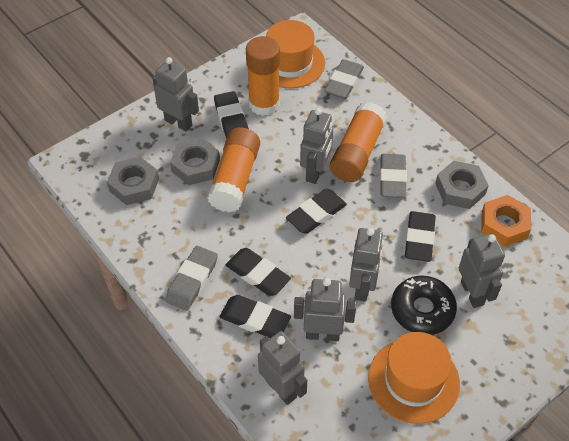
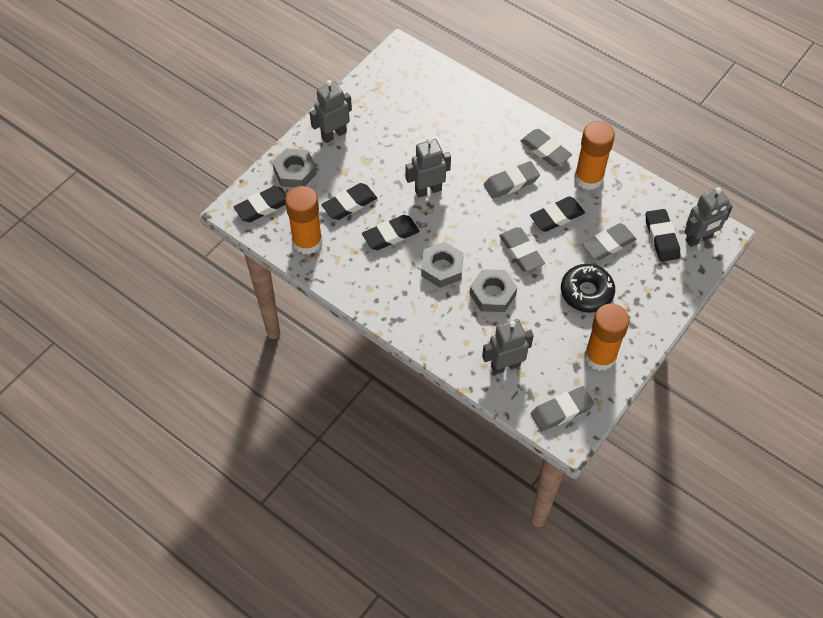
grey eraser: 3 -> 5
grey robot: 6 -> 4
orange hat: 2 -> 0
orange nut: 1 -> 0

